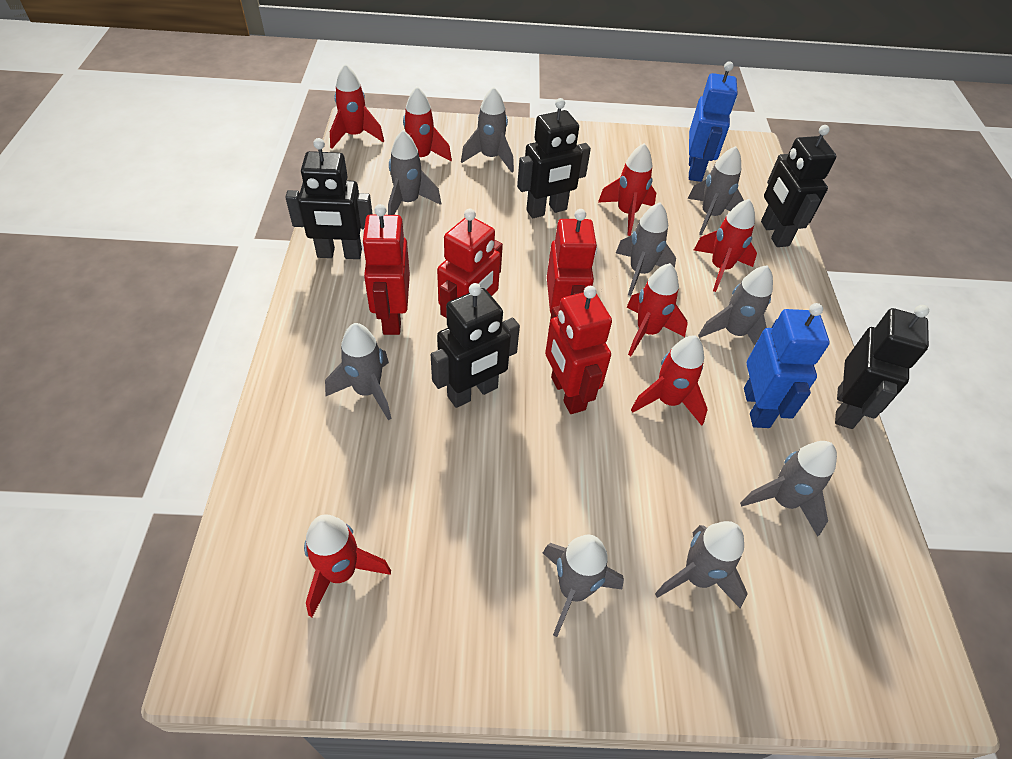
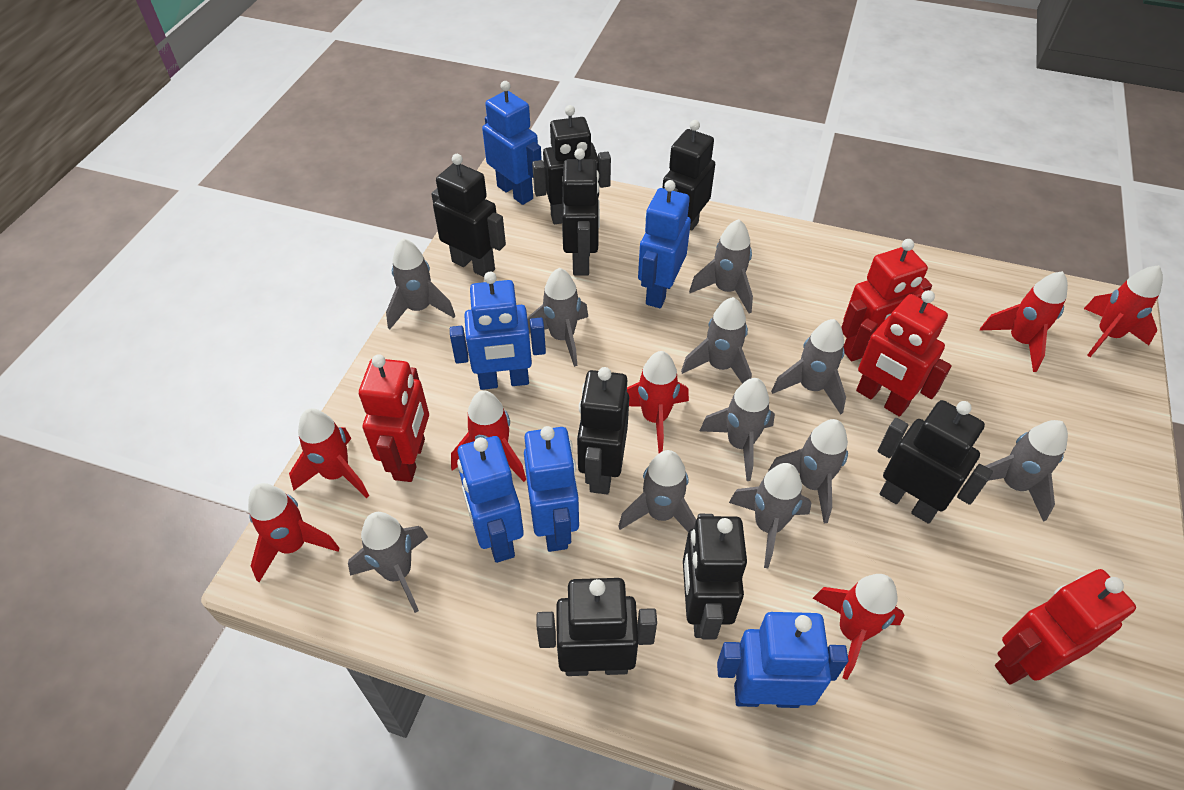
black robot: 5 -> 8
blue robot: 2 -> 6
grey rocket: 9 -> 11

